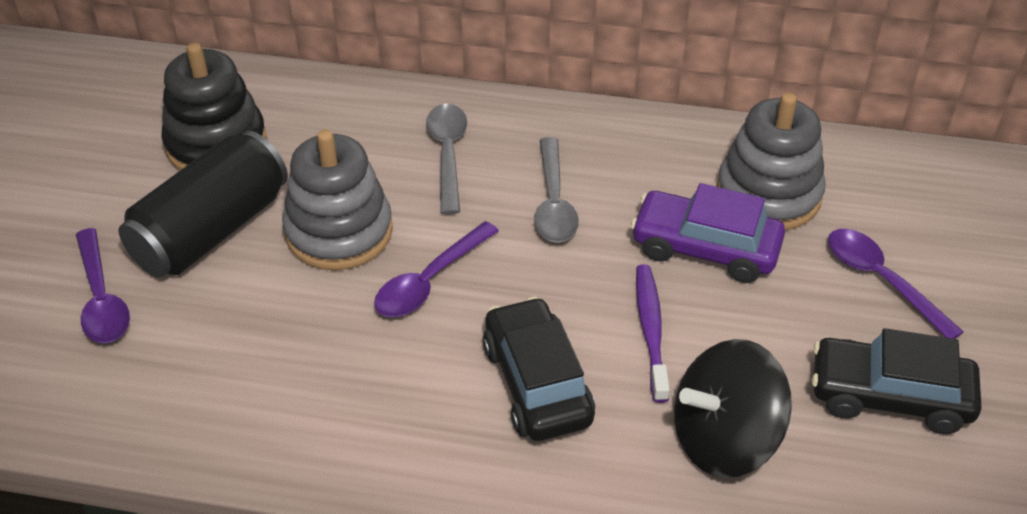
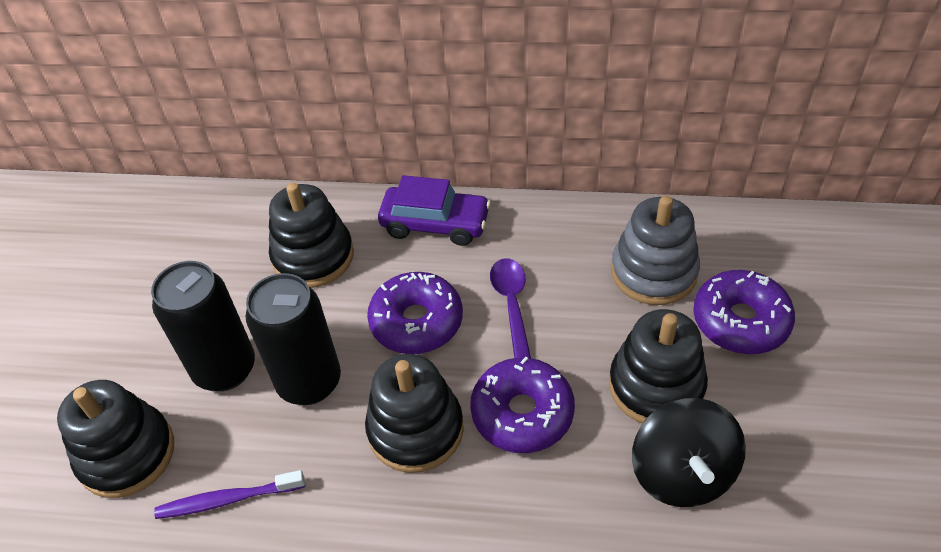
black can: 1 -> 2
black car: 2 -> 0
black stacking toy: 1 -> 4
grey spoon: 2 -> 0
grey stacking toy: 2 -> 1
purple donut: 0 -> 3
purple spoon: 3 -> 1

